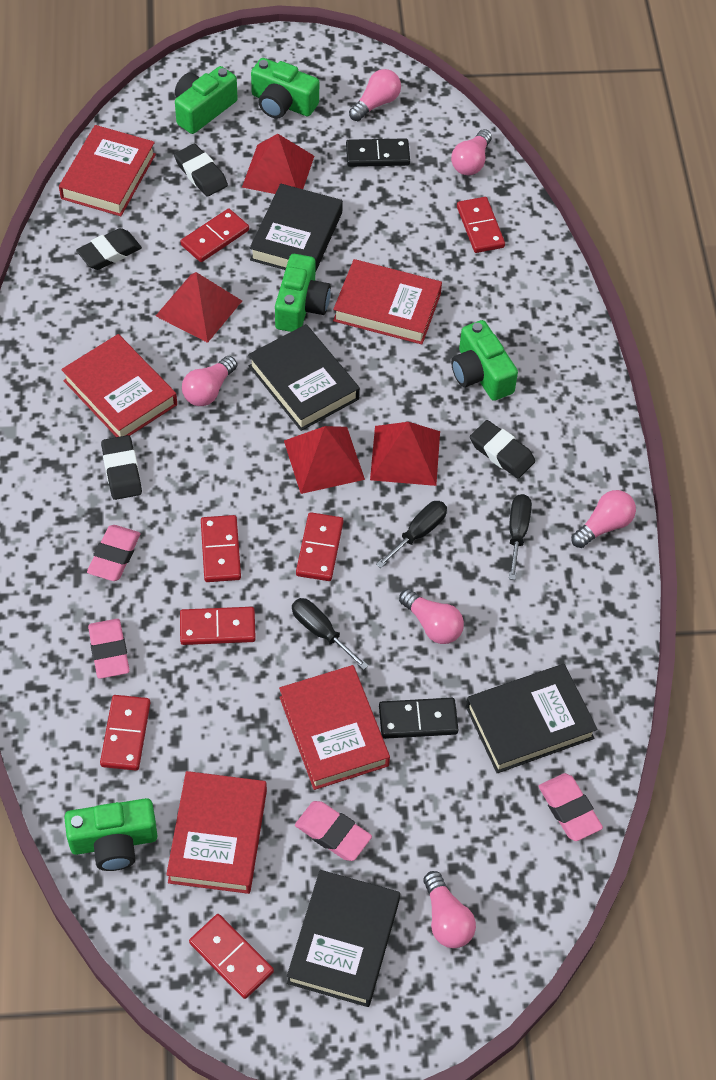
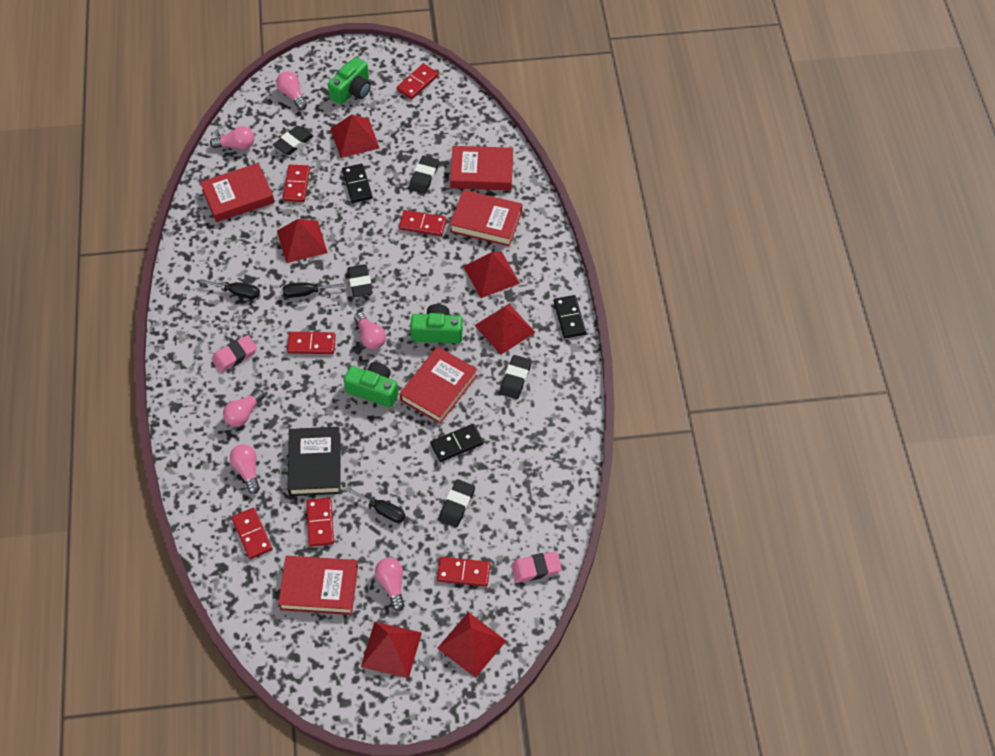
black book: 4 -> 1
black domino: 2 -> 3
black eraser: 4 -> 5
green camera: 5 -> 3
pink eraser: 4 -> 2
red pyramid: 4 -> 6

